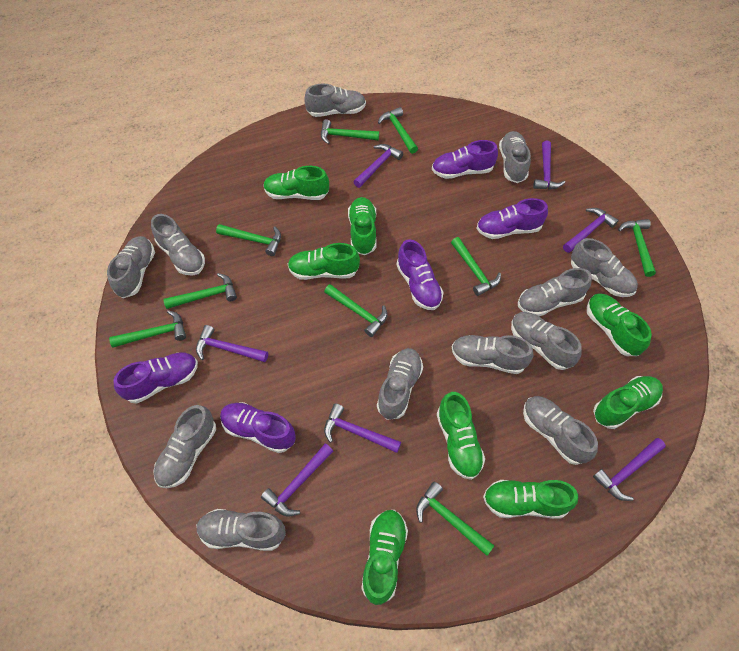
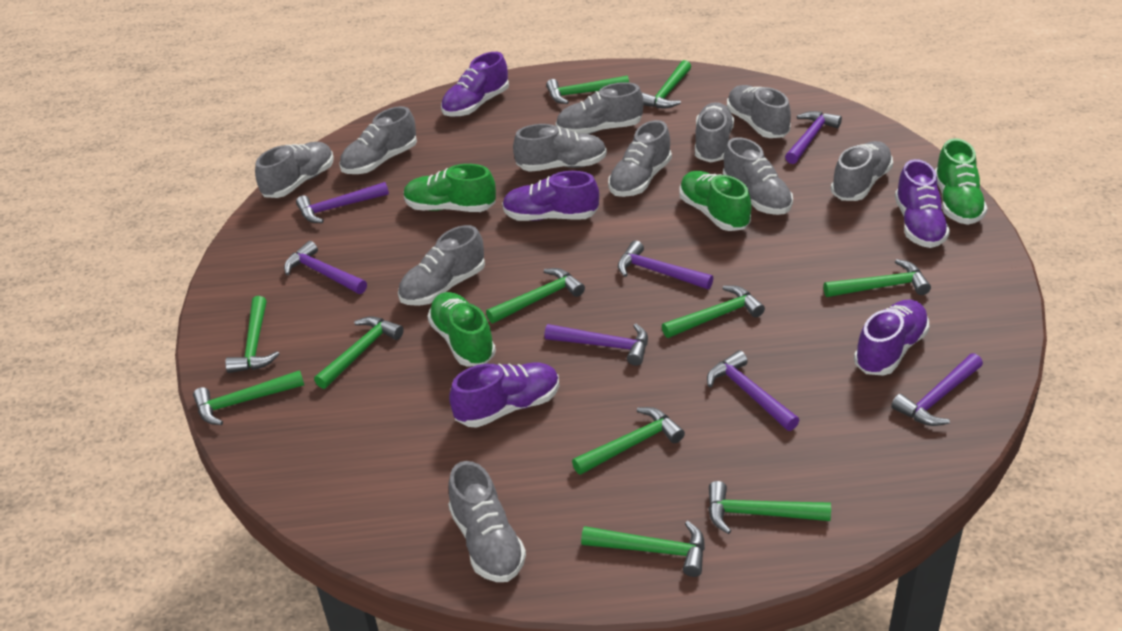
green hammer: 9 -> 11
green shoe: 8 -> 4
grey shoe: 12 -> 11

